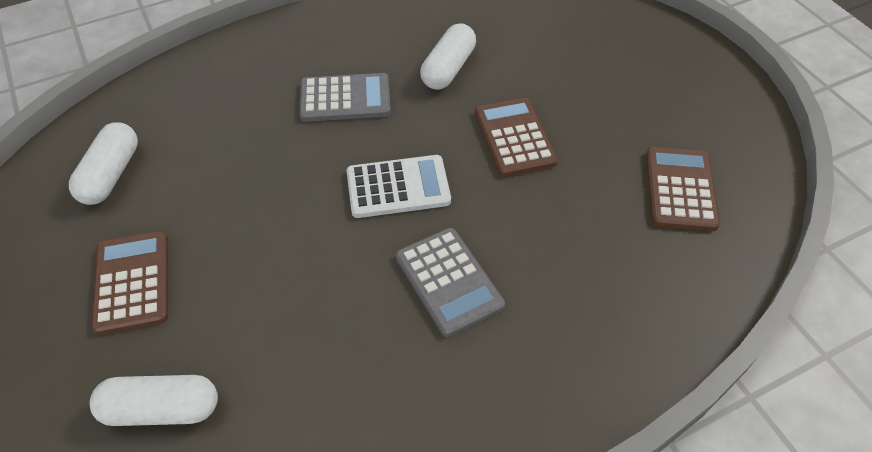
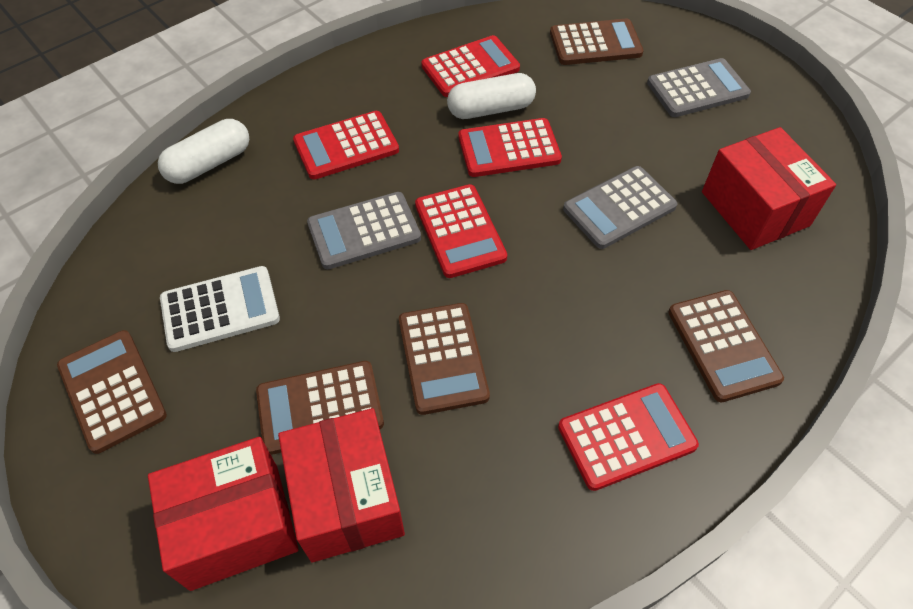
brown calculator: 3 -> 5
grey calculator: 2 -> 3
red box: 0 -> 3
red calculator: 0 -> 5
white capsule: 3 -> 2

